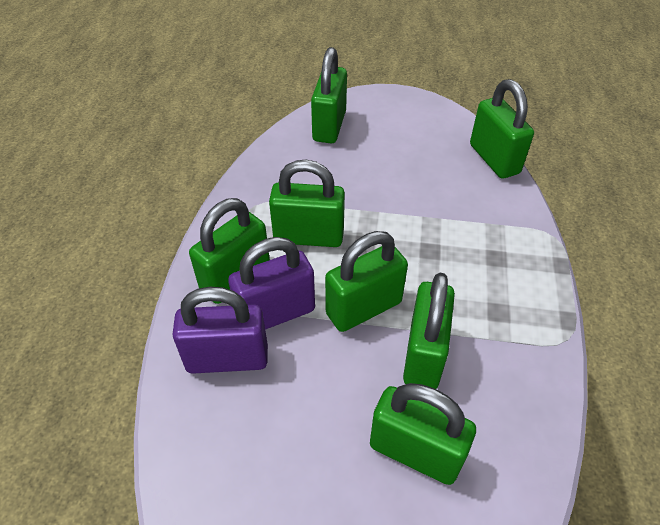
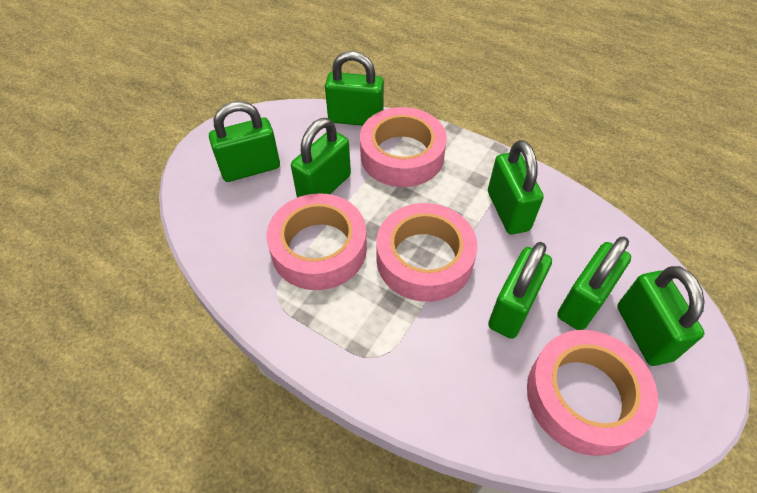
pink tape: 0 -> 4
purple padlock: 2 -> 0

